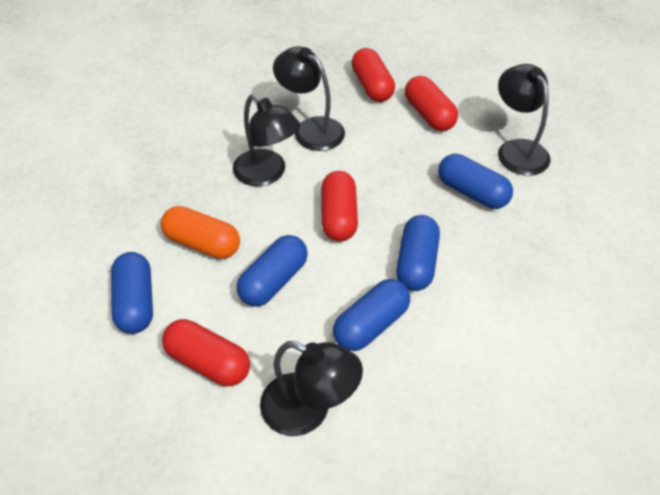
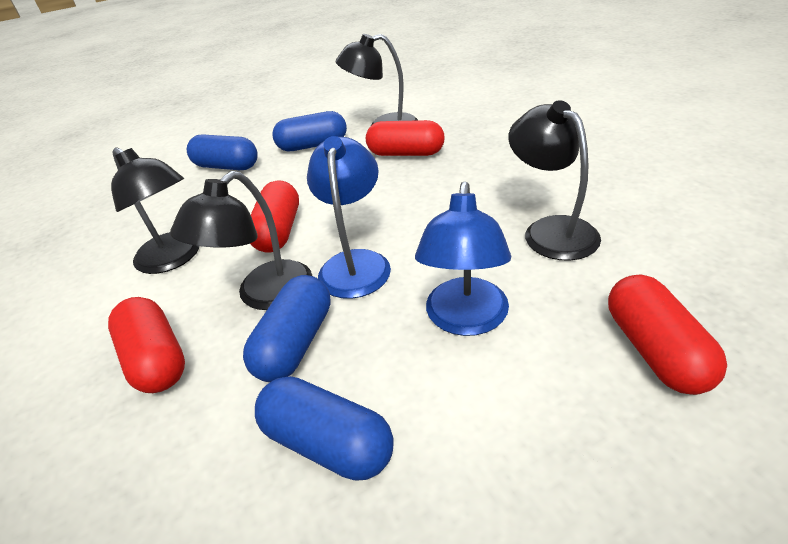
blue capsule: 5 -> 4
blue lamp: 0 -> 2
orange capsule: 1 -> 0

